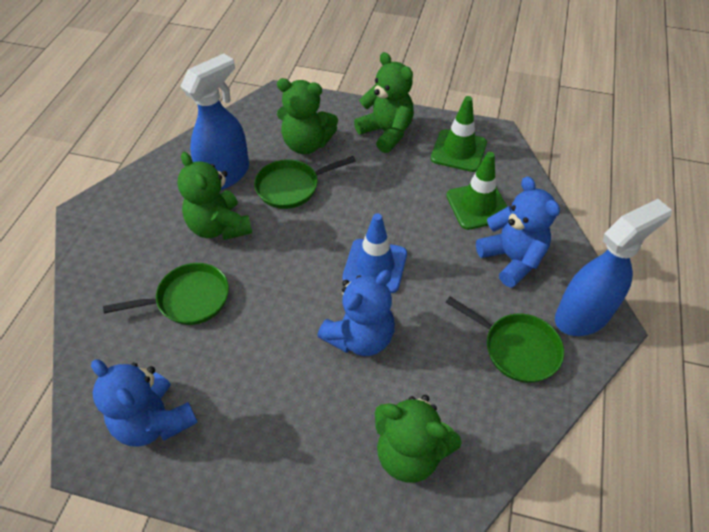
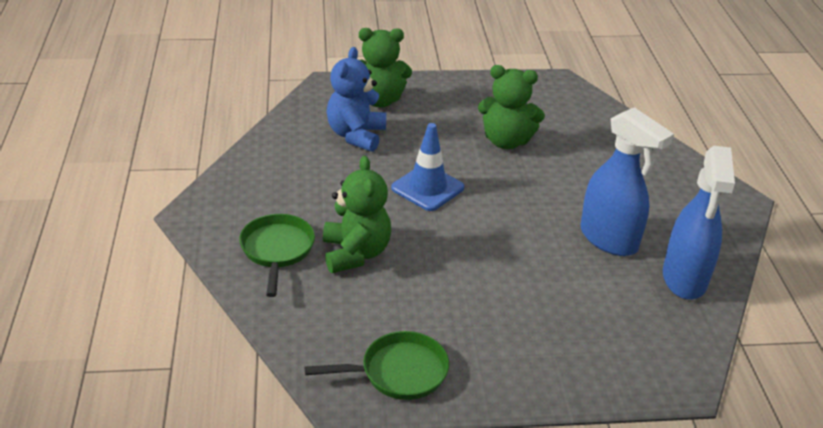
blue teddy bear: 3 -> 1
green pan: 3 -> 2
green teddy bear: 4 -> 3
green traffic cone: 2 -> 0

